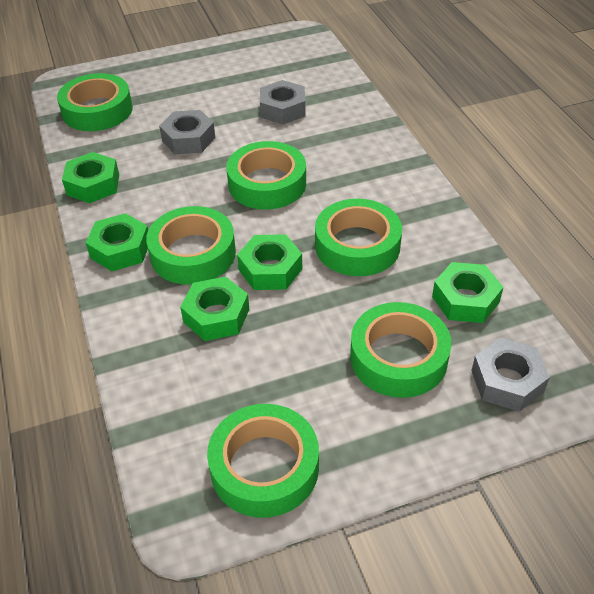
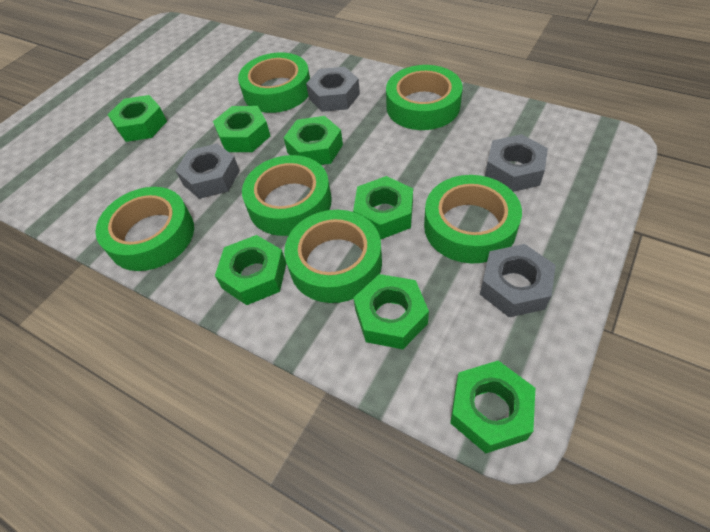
green nut: 5 -> 7
grey nut: 3 -> 4

